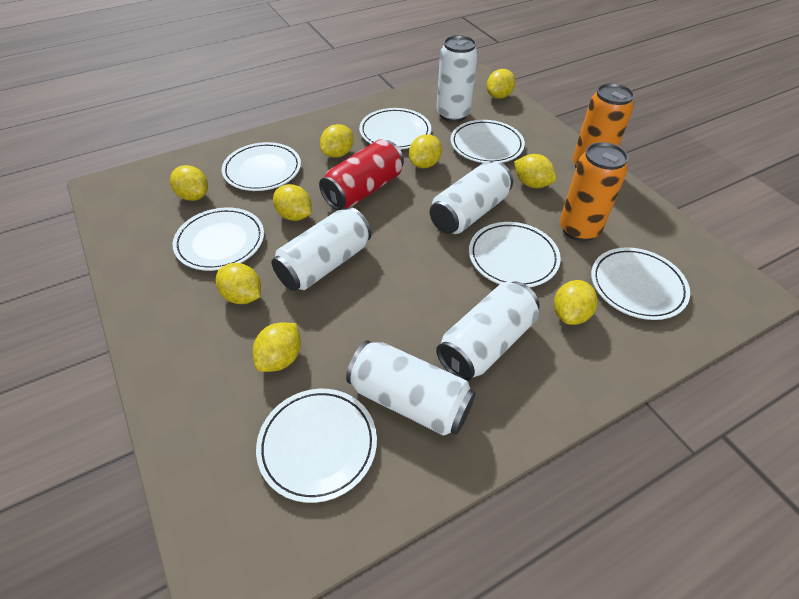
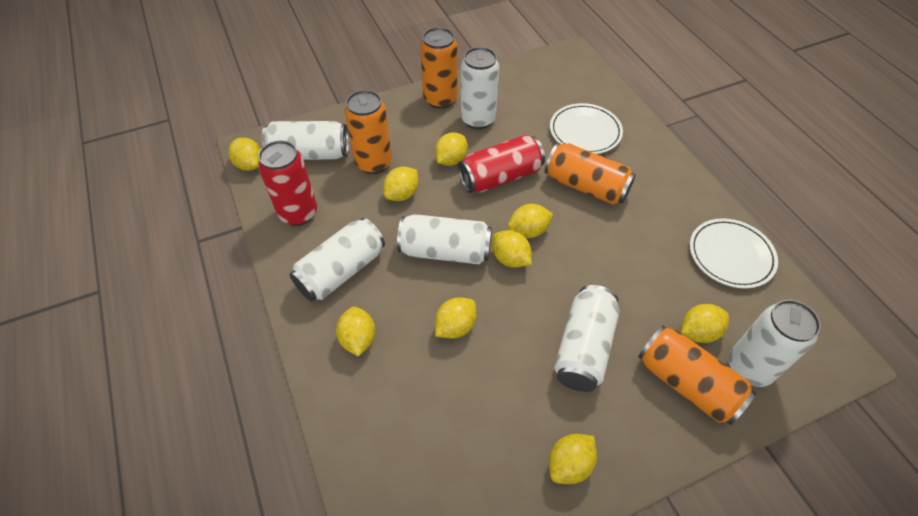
orange can: 2 -> 4
red can: 1 -> 2
white can: 5 -> 6
white plate: 7 -> 2

